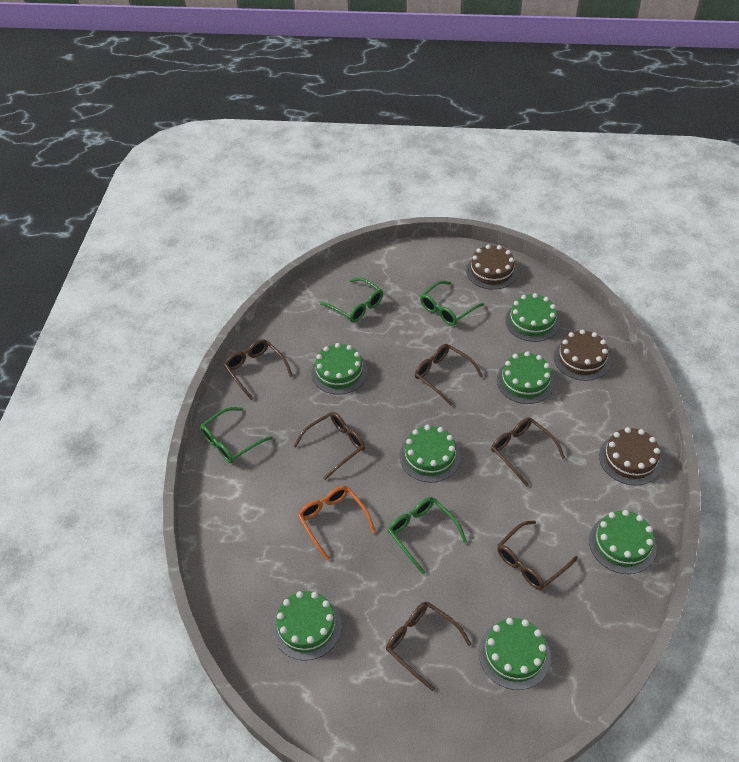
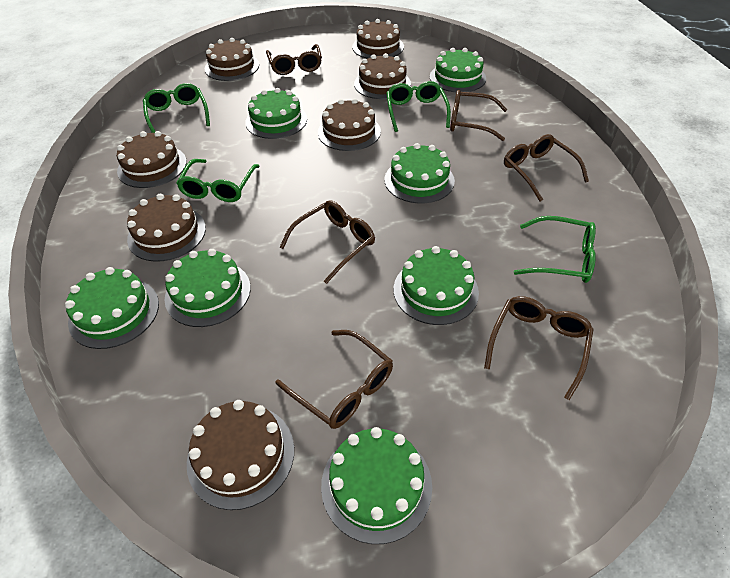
brown cake: 3 -> 7
orange glasses: 1 -> 0

